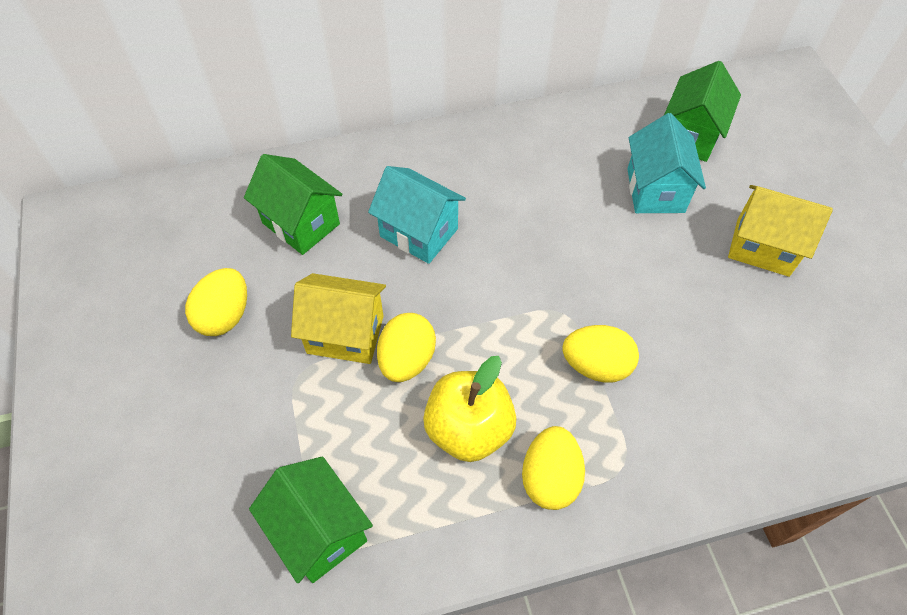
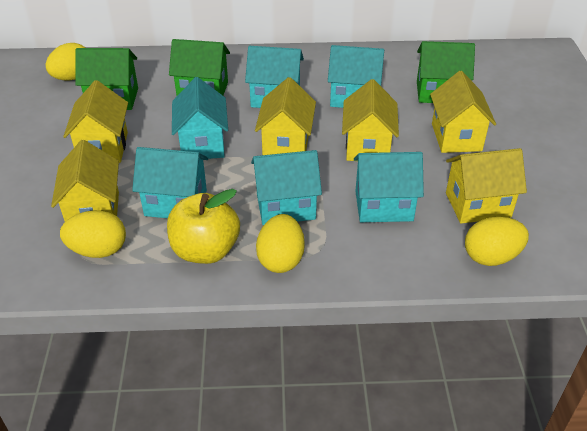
turquoise house: 2 -> 6
yellow house: 2 -> 6

